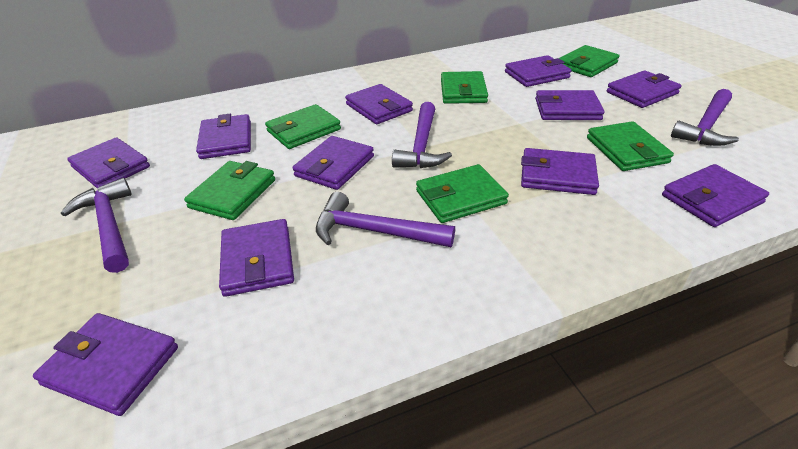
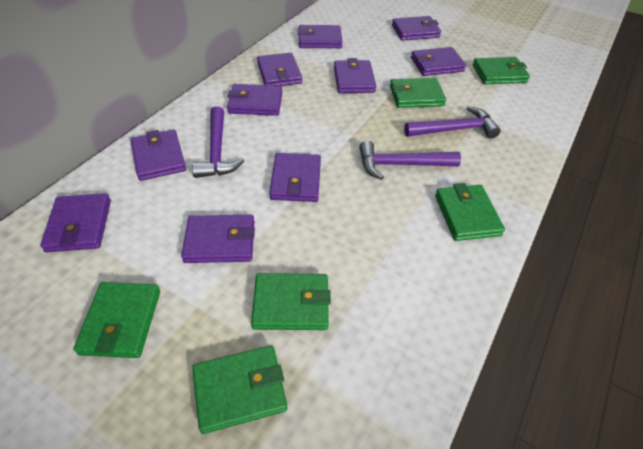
purple hammer: 4 -> 3
purple wallet: 11 -> 10

